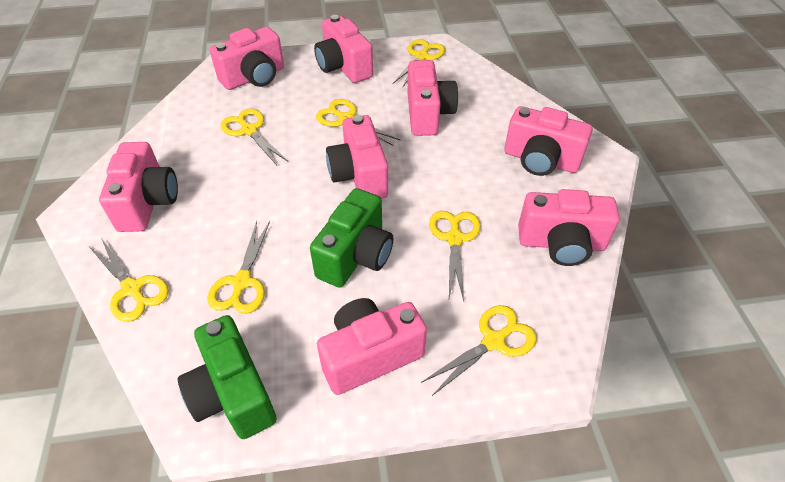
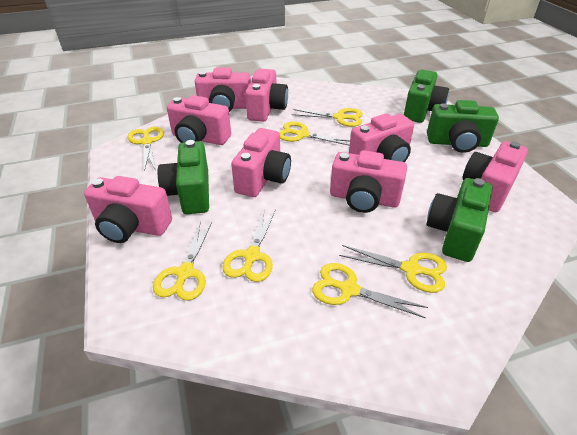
green camera: 2 -> 4

